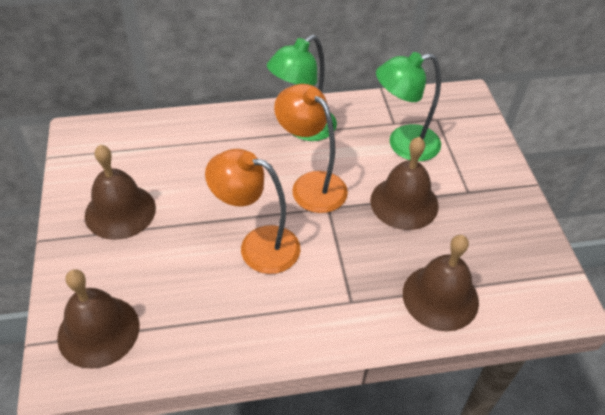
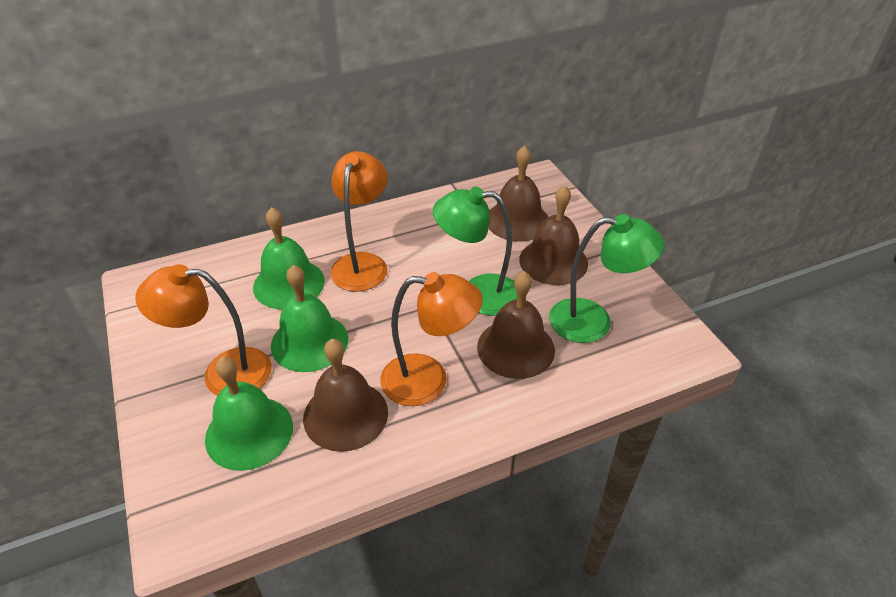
green bell: 0 -> 3
orange lamp: 2 -> 3

